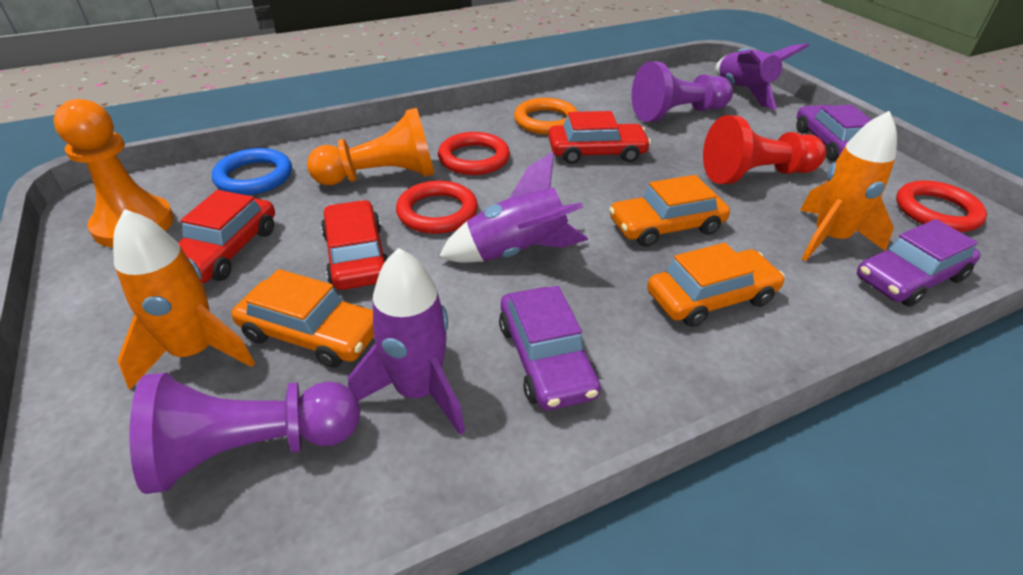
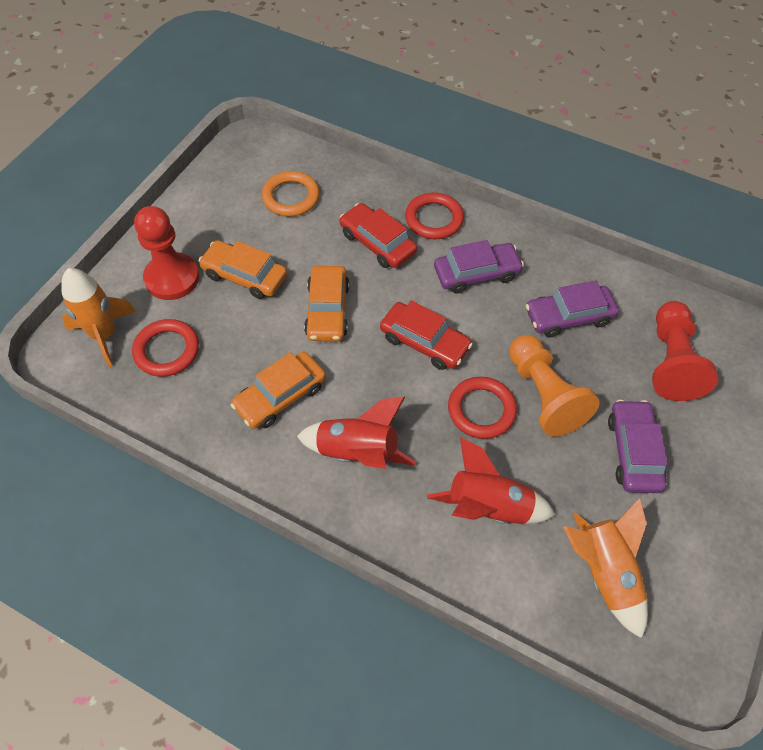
blue ring: 1 -> 0
orange pawn: 2 -> 1
purple pawn: 2 -> 0
purple rocket: 3 -> 0
red car: 3 -> 2
red pawn: 1 -> 2
red rocket: 0 -> 2

